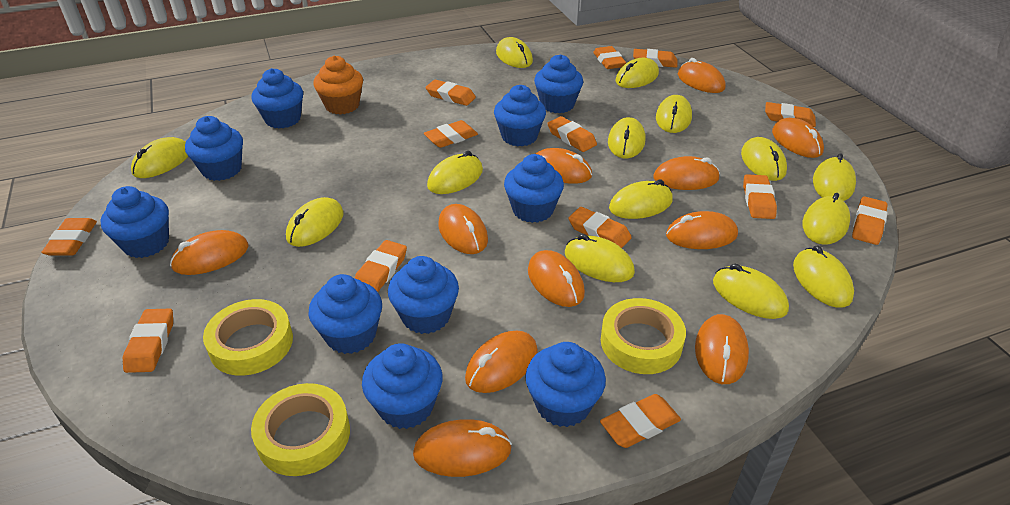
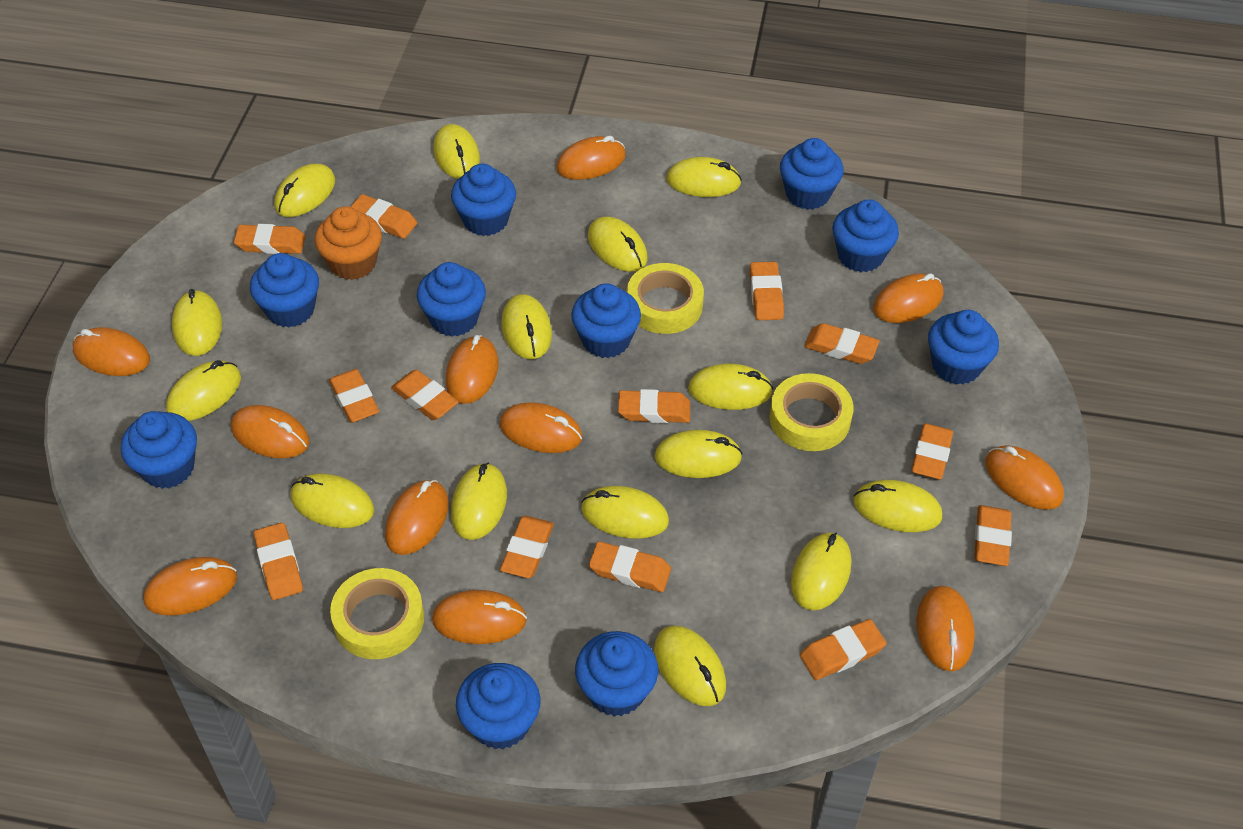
yellow mouse: 14 -> 15

